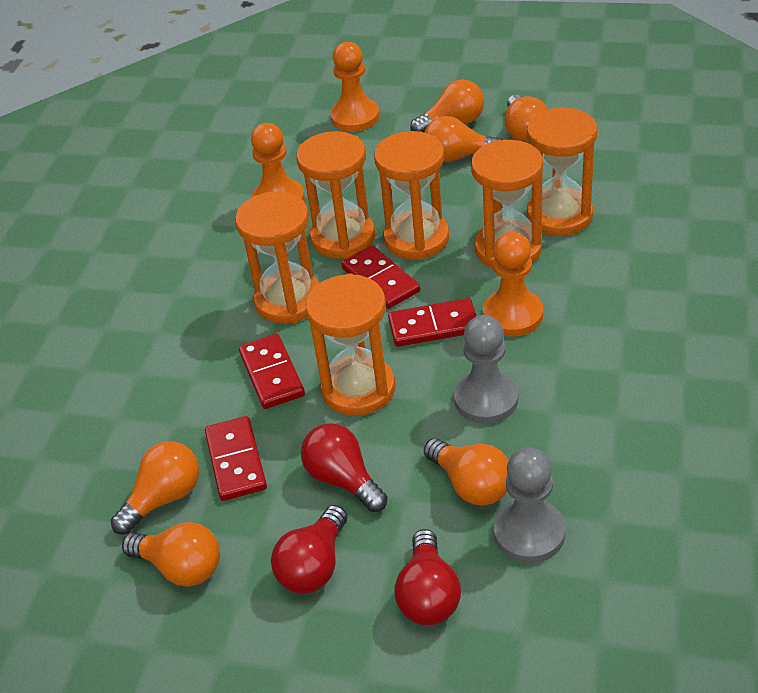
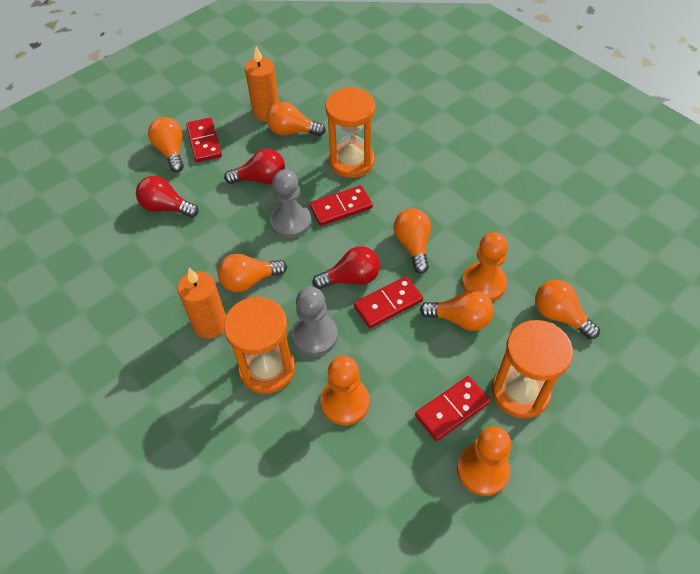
orange candle: 0 -> 2
orange hourglass: 6 -> 3

